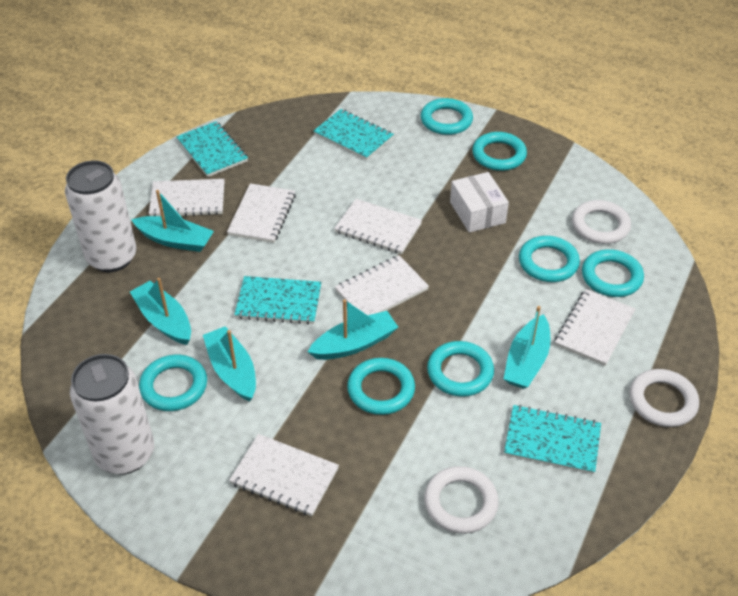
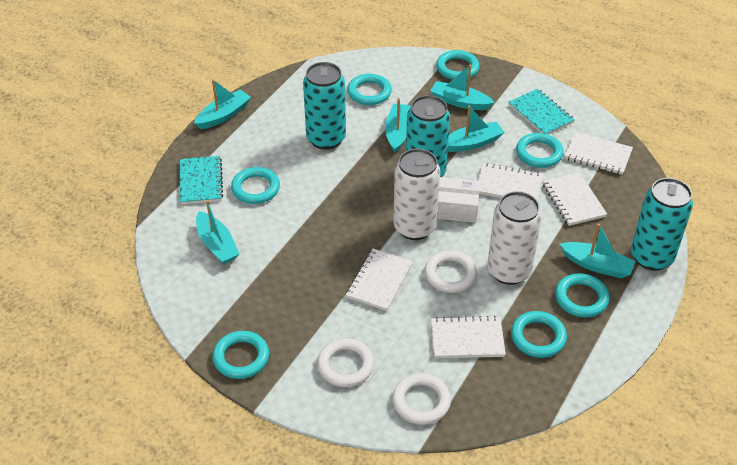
turquoise boat: 5 -> 6
turquoise can: 0 -> 3
turquoise notebook: 4 -> 2
white notebook: 6 -> 5

